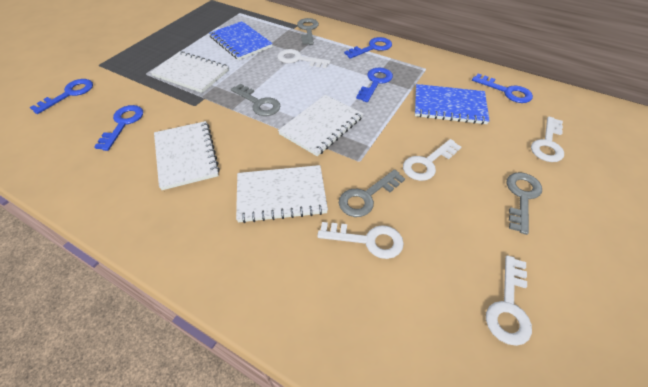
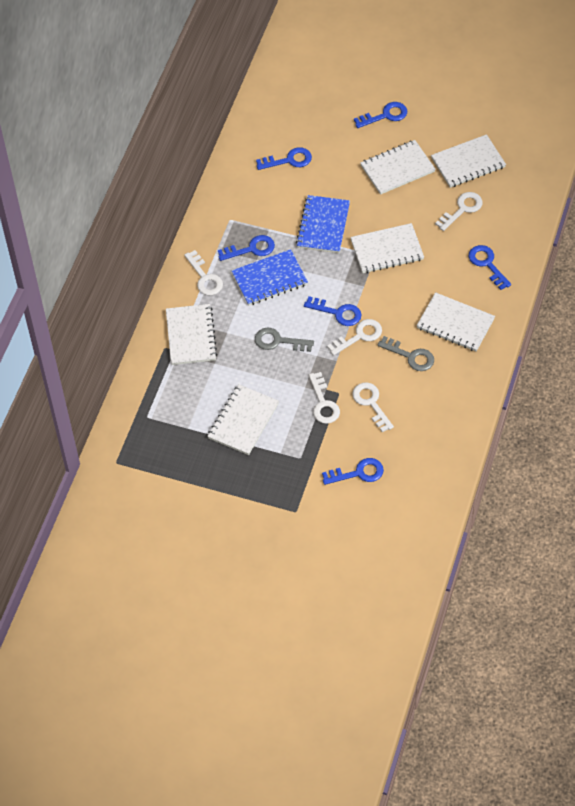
blue key: 5 -> 6
grey key: 4 -> 2
white notebook: 4 -> 6

